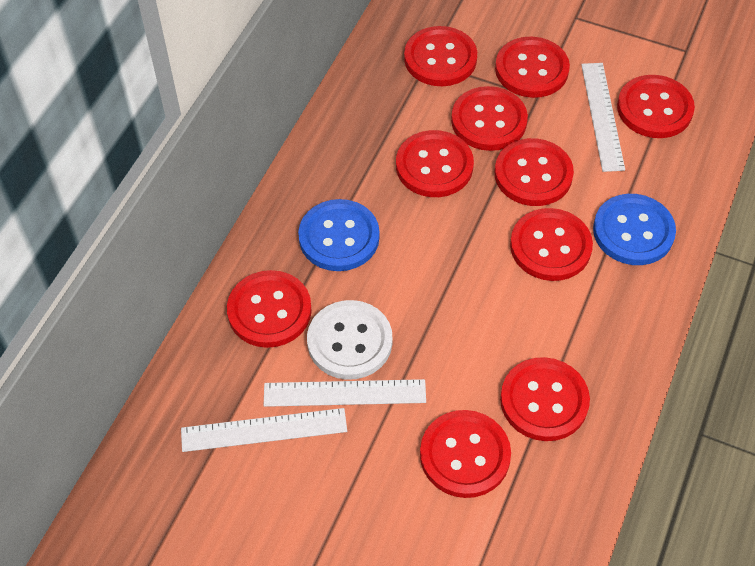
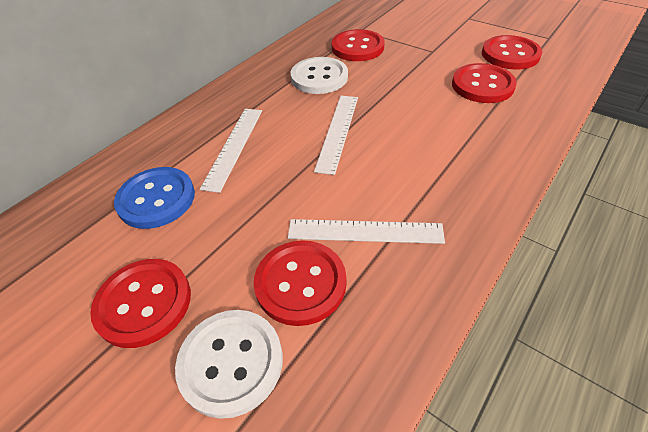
blue button: 2 -> 1
red button: 10 -> 5
white button: 1 -> 2

